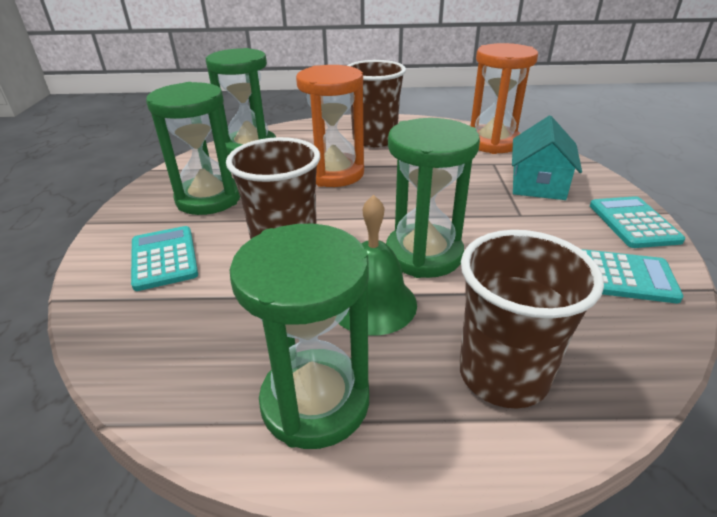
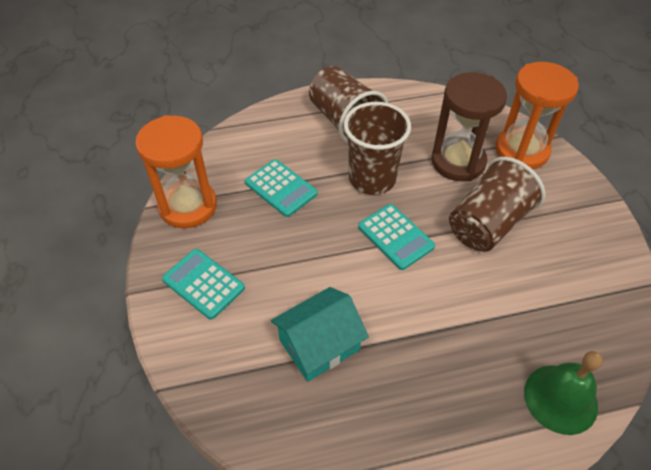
brown hourglass: 0 -> 1
green hourglass: 4 -> 0

